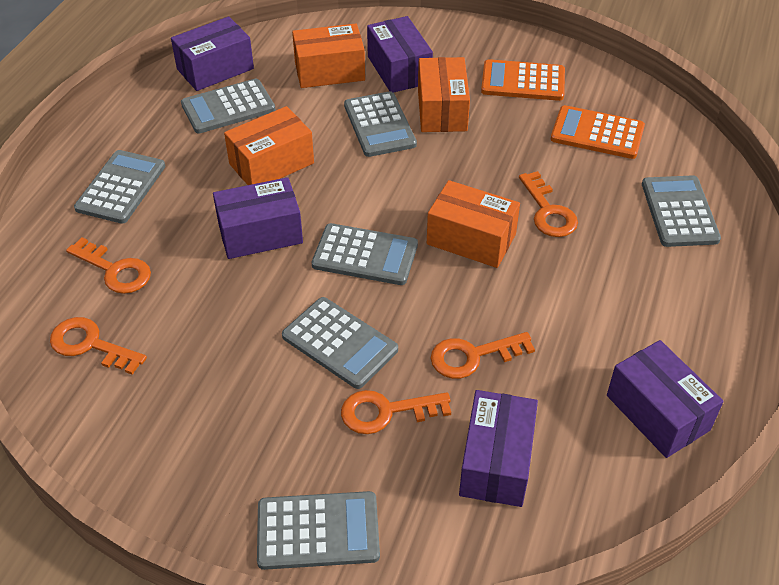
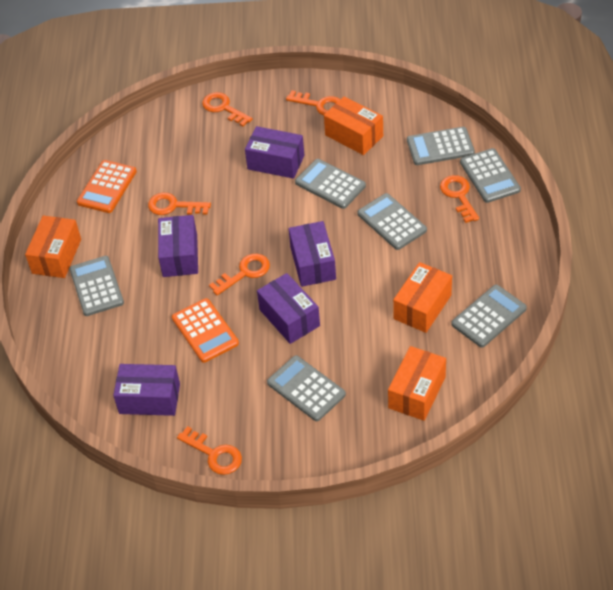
orange key: 5 -> 6

